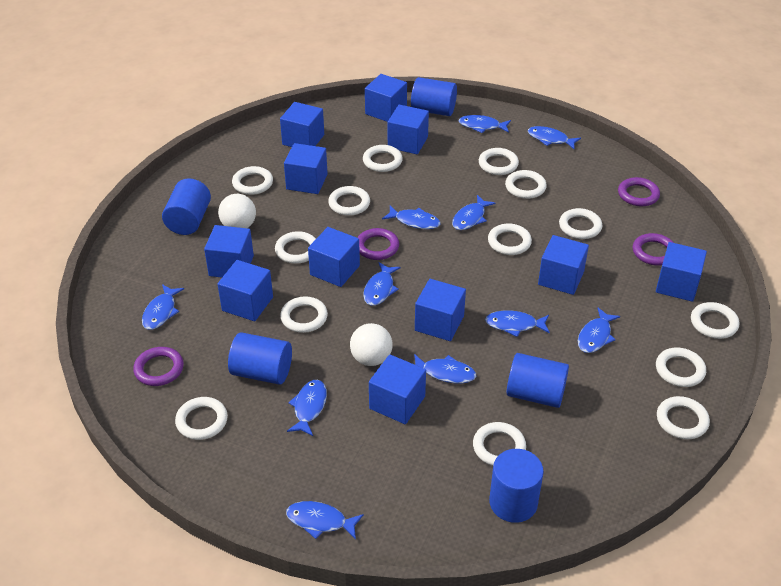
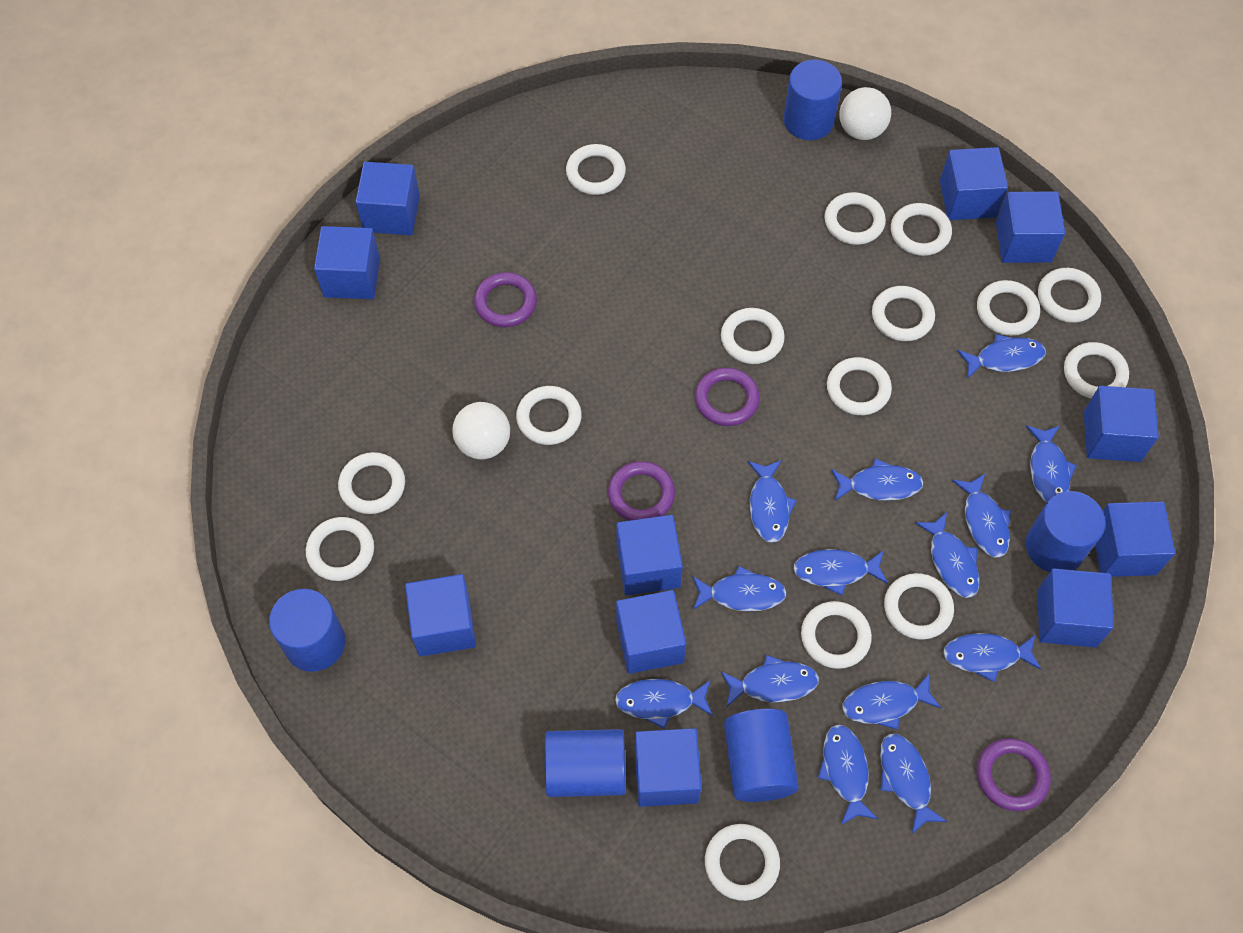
blue fish: 11 -> 14
white ring: 14 -> 15

